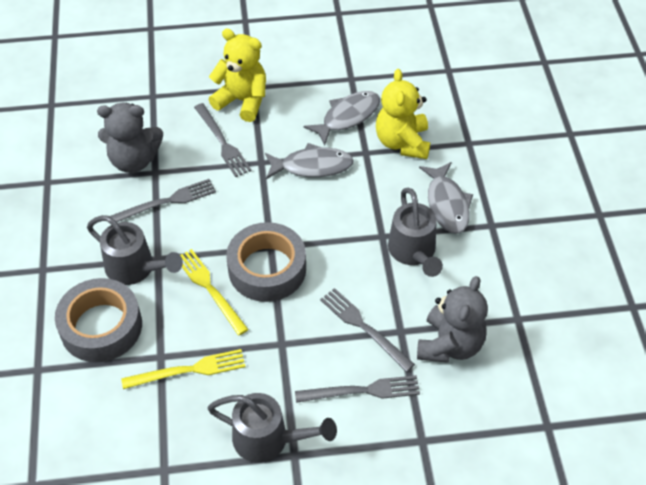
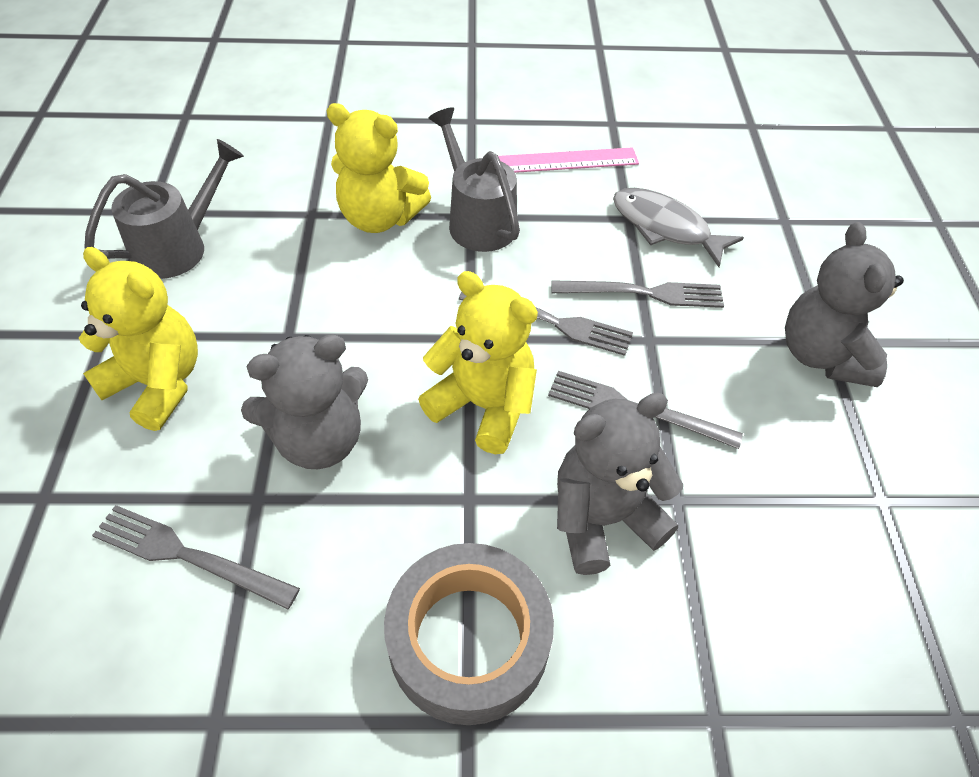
grey fish: 3 -> 1
grey tape: 2 -> 1
grey teddy bear: 2 -> 3
grey watering can: 3 -> 2
pink ruler: 0 -> 1
yellow fork: 2 -> 0
yellow teddy bear: 2 -> 3

